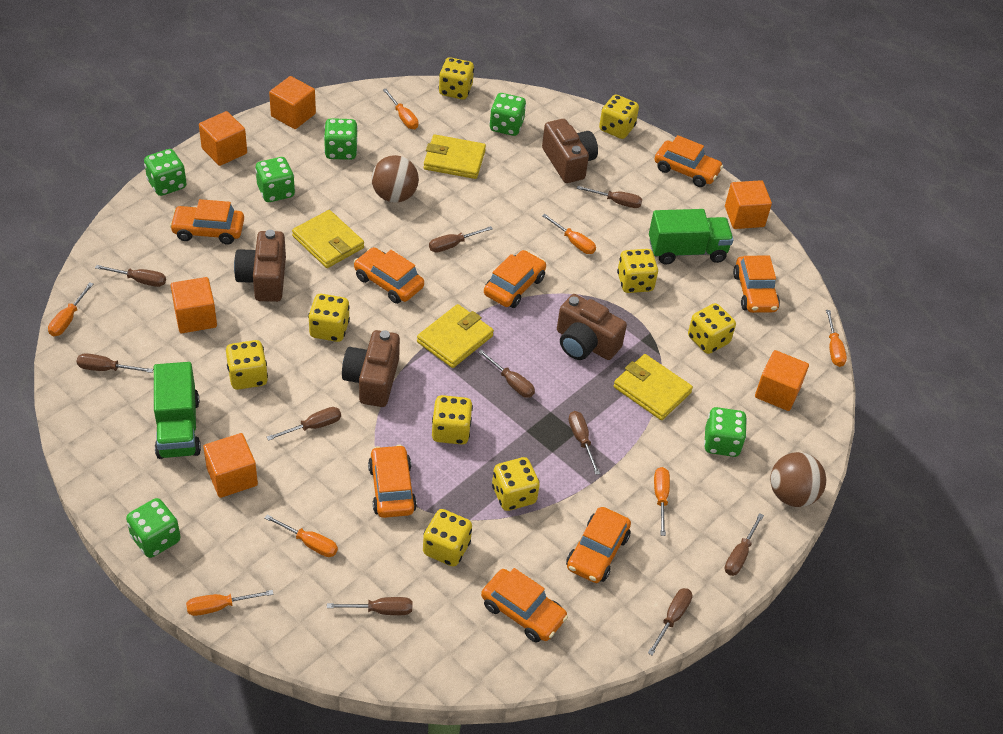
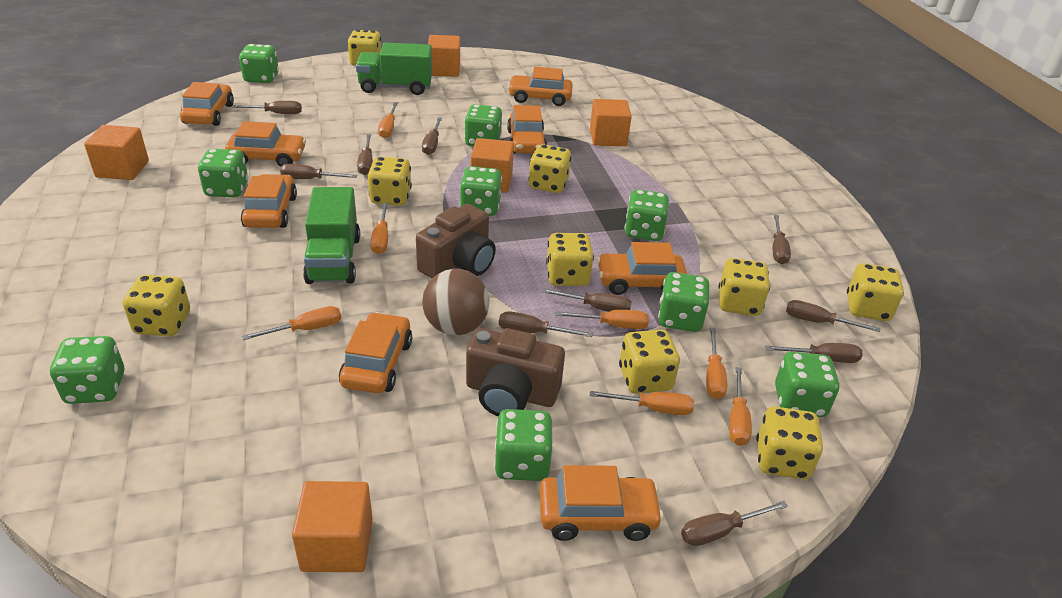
brown ball: 2 -> 1
brown camera: 4 -> 2
green dice: 6 -> 9
orange cube: 6 -> 5
yellow wallet: 4 -> 0

